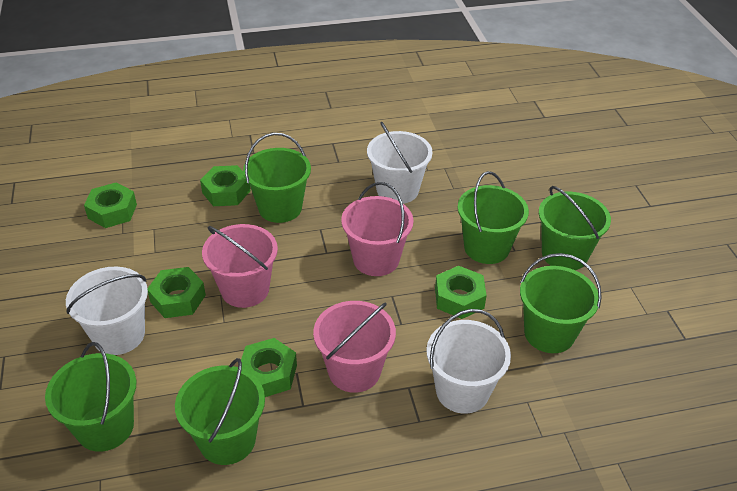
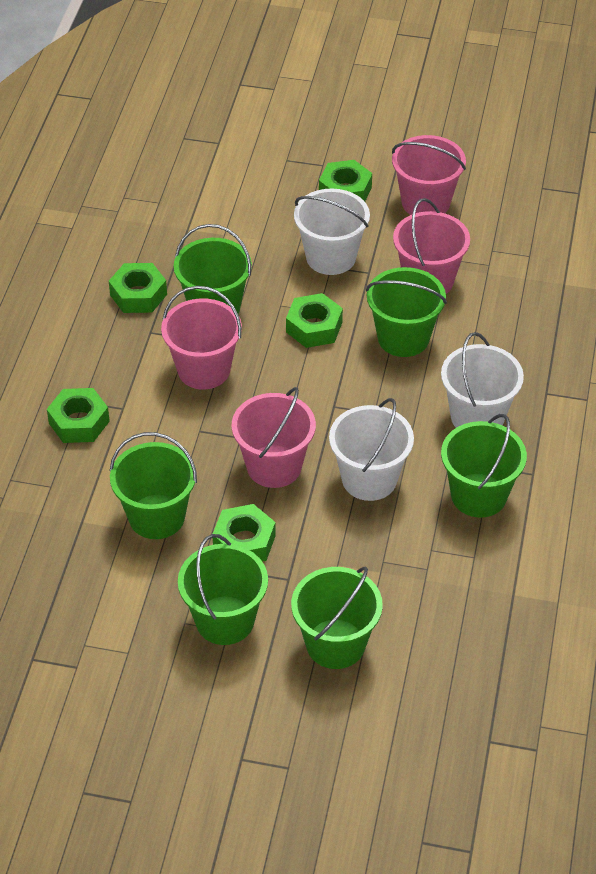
pink bucket: 3 -> 4

